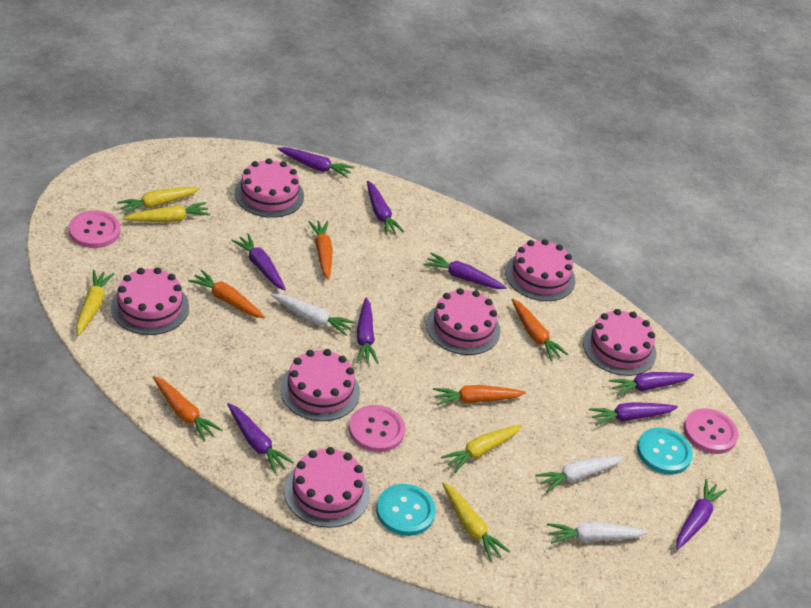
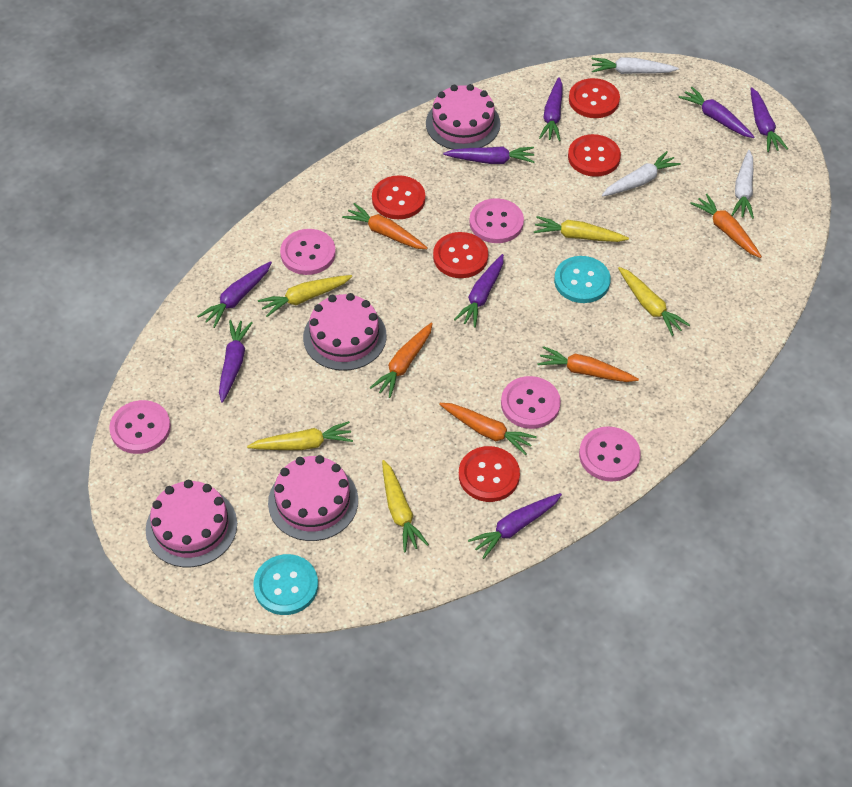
pink button: 3 -> 5
pink cake: 7 -> 4
purple carrot: 9 -> 8
red button: 0 -> 5

